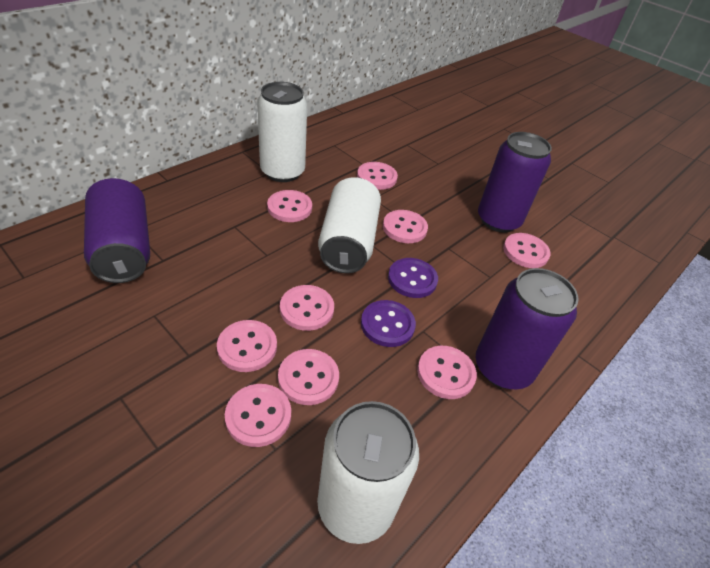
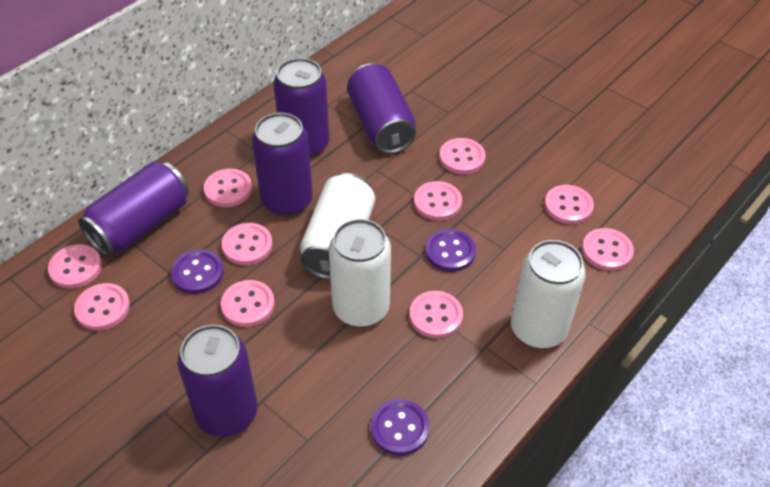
pink button: 9 -> 10
purple button: 2 -> 3
purple can: 3 -> 5

